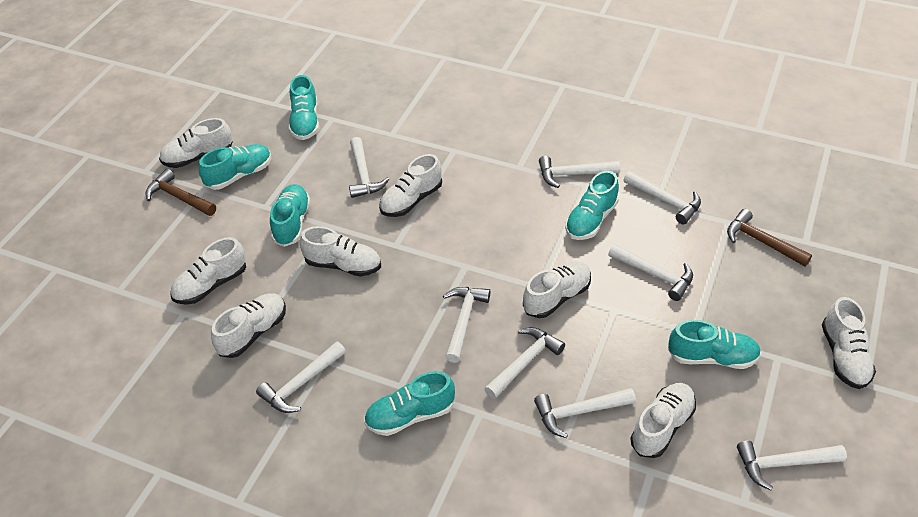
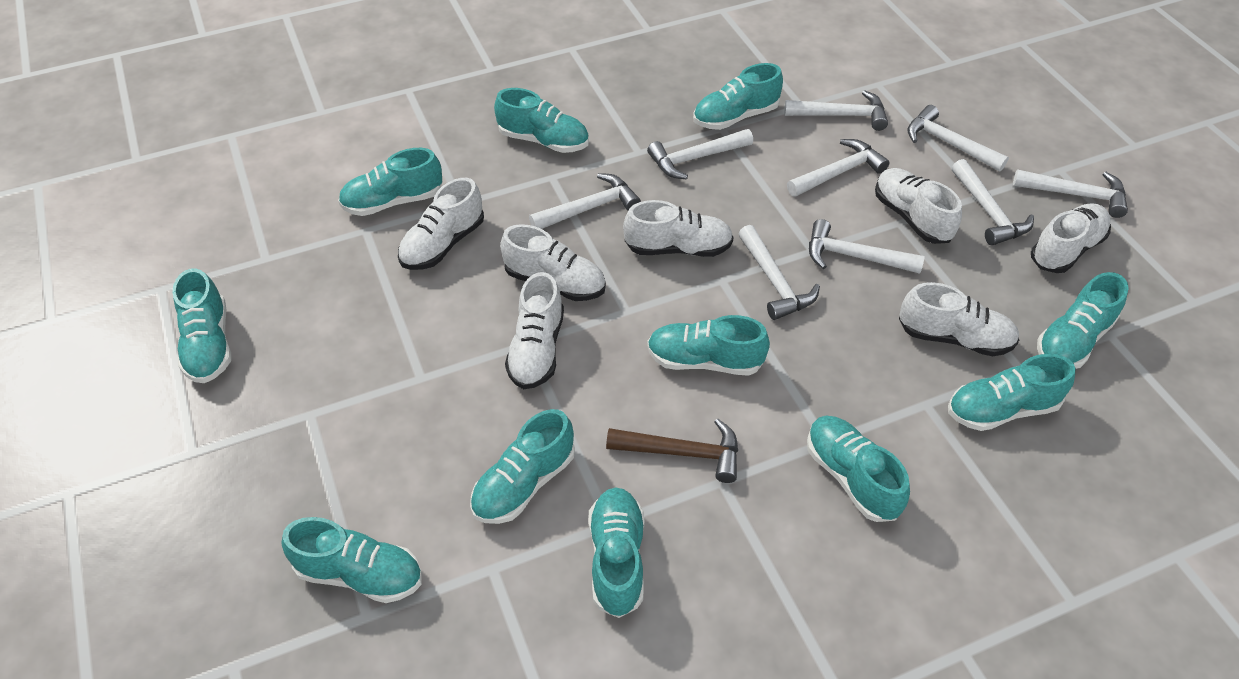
brown hammer: 2 -> 1
turquoise shoe: 6 -> 11
white shoe: 8 -> 7

